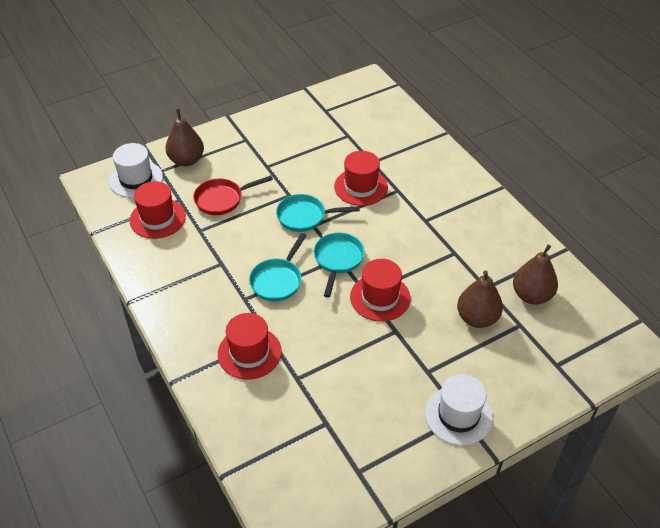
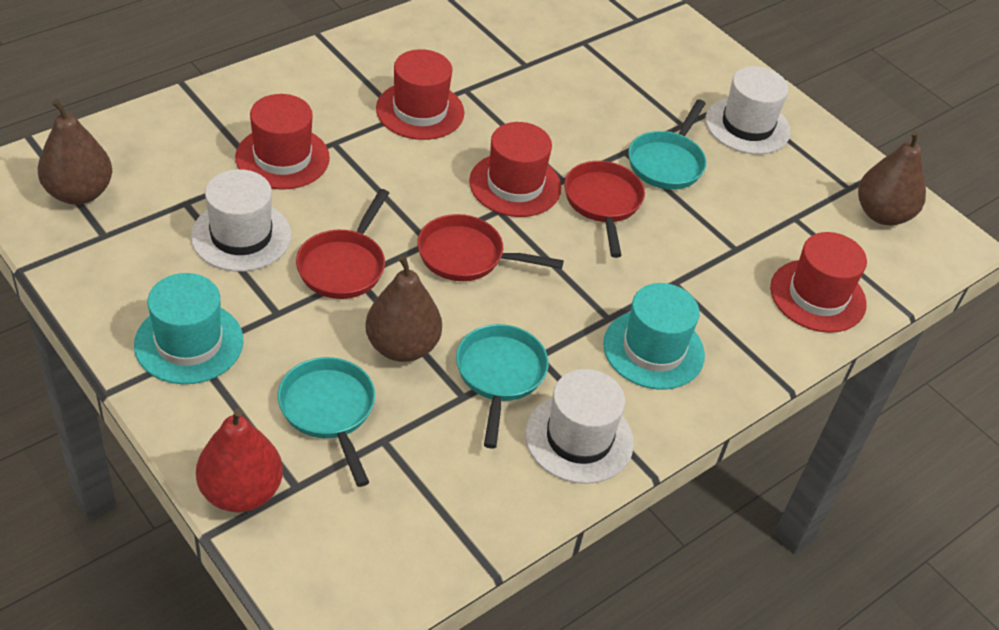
red pan: 1 -> 3
red pear: 0 -> 1
turquoise hat: 0 -> 2
white hat: 2 -> 3

